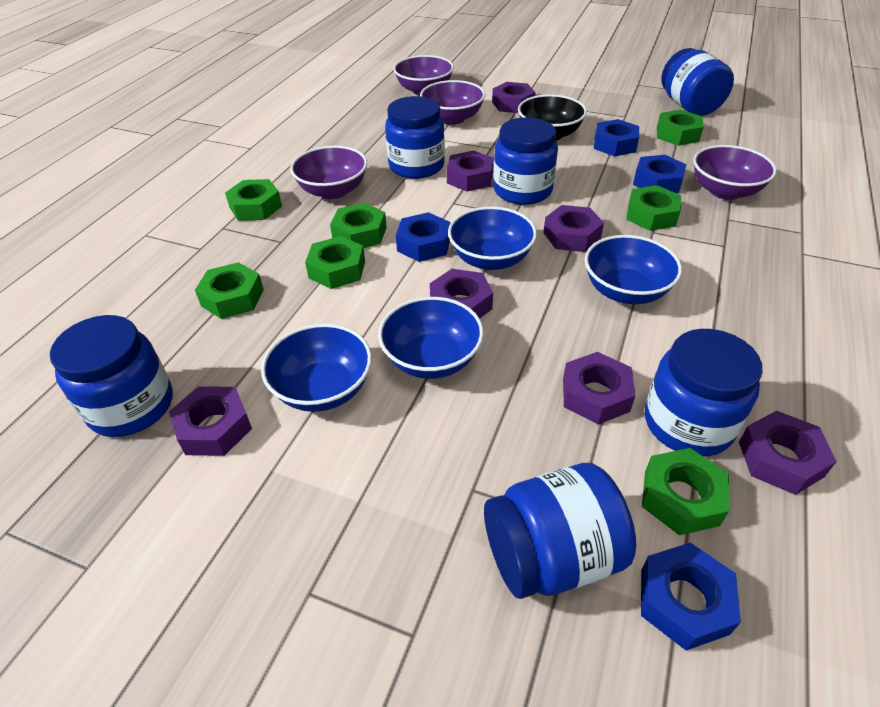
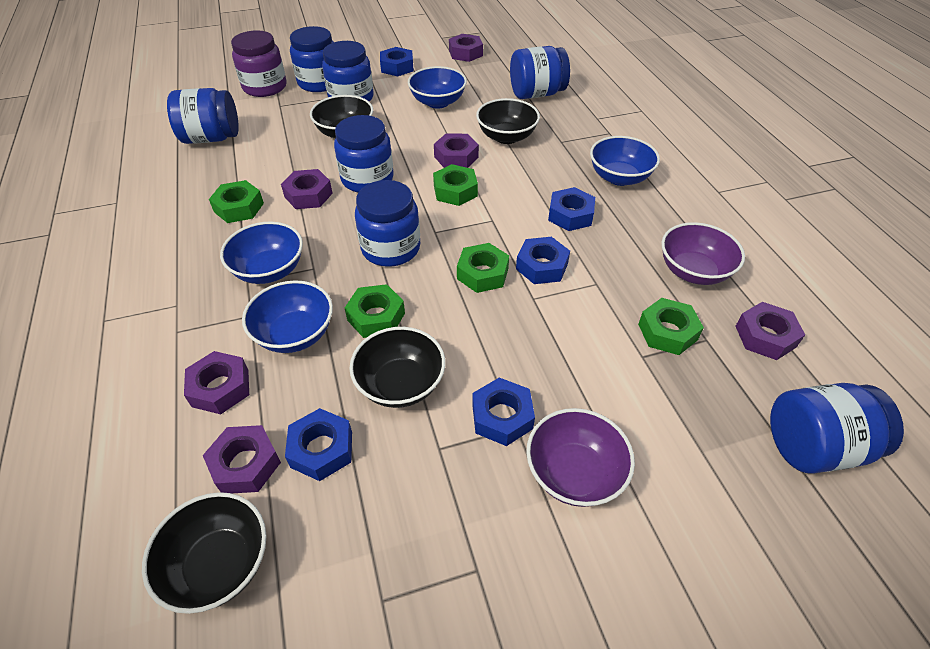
black bowl: 1 -> 4
blue jar: 6 -> 7
blue nut: 4 -> 5
green nut: 7 -> 5
purple bowl: 4 -> 2
purple jar: 0 -> 1
purple nut: 7 -> 6

